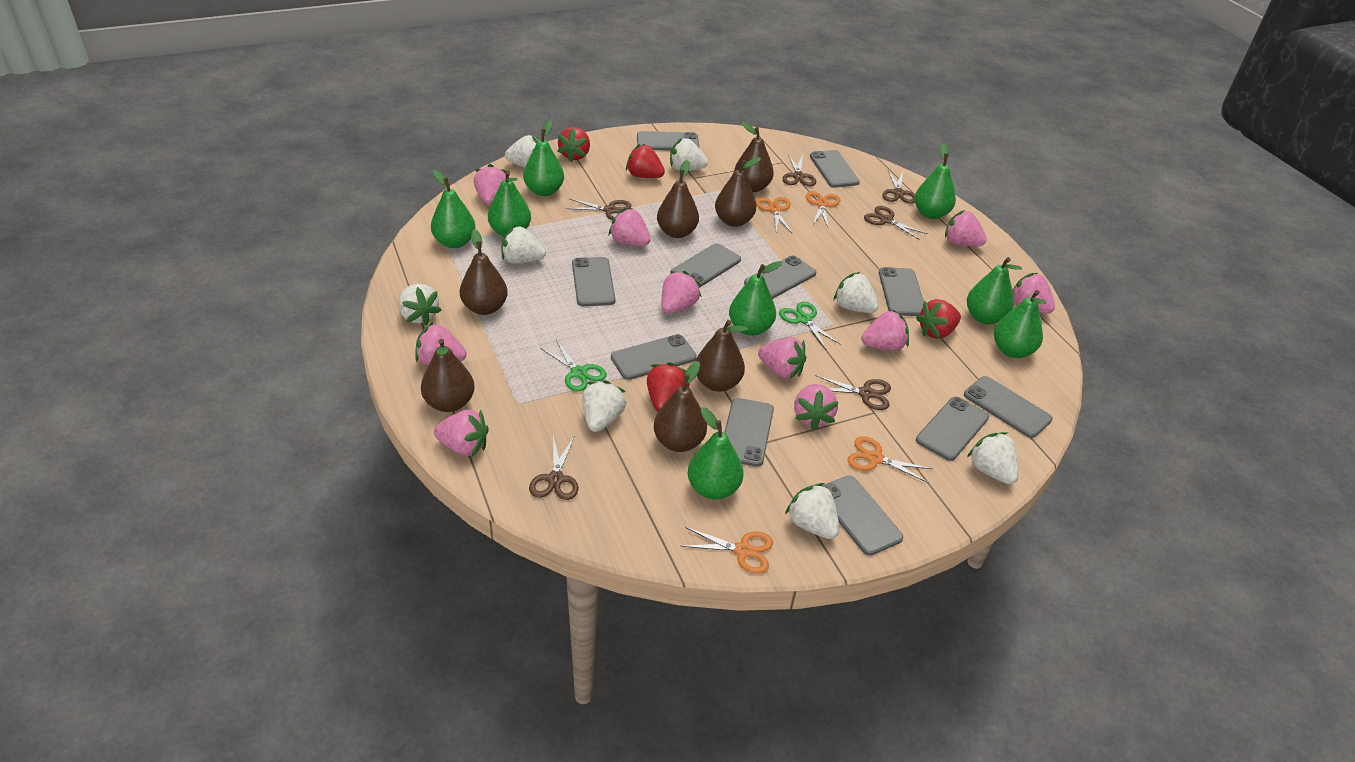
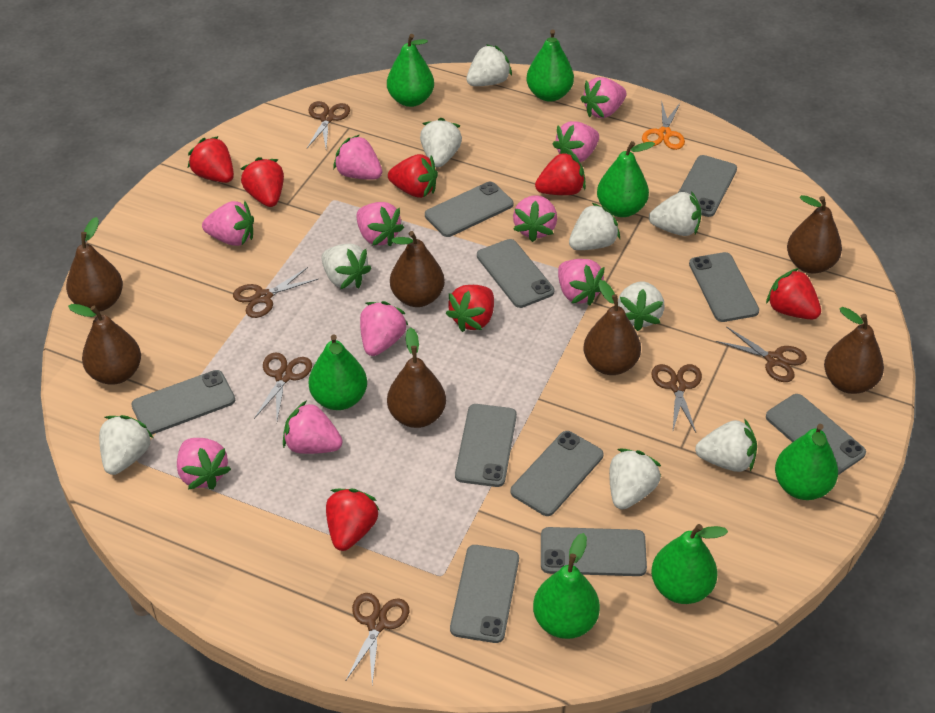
green pear: 8 -> 7
green scissors: 2 -> 0
grey phone: 11 -> 10
orange scissors: 4 -> 1
red strawberry: 4 -> 7
white strawberry: 8 -> 9

